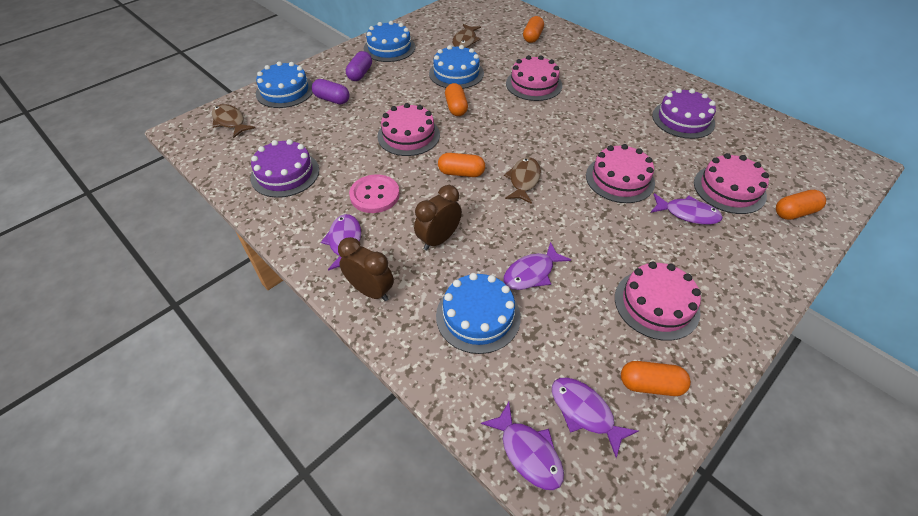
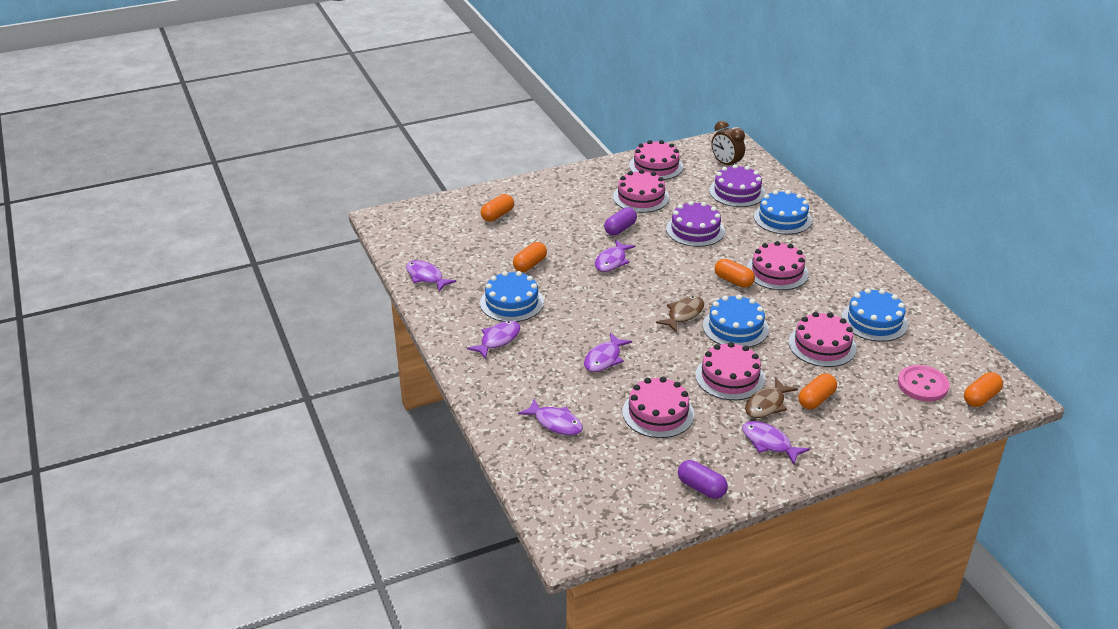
brown clock: 2 -> 1
brown fish: 3 -> 2
pink cake: 5 -> 6
purple fish: 5 -> 6

